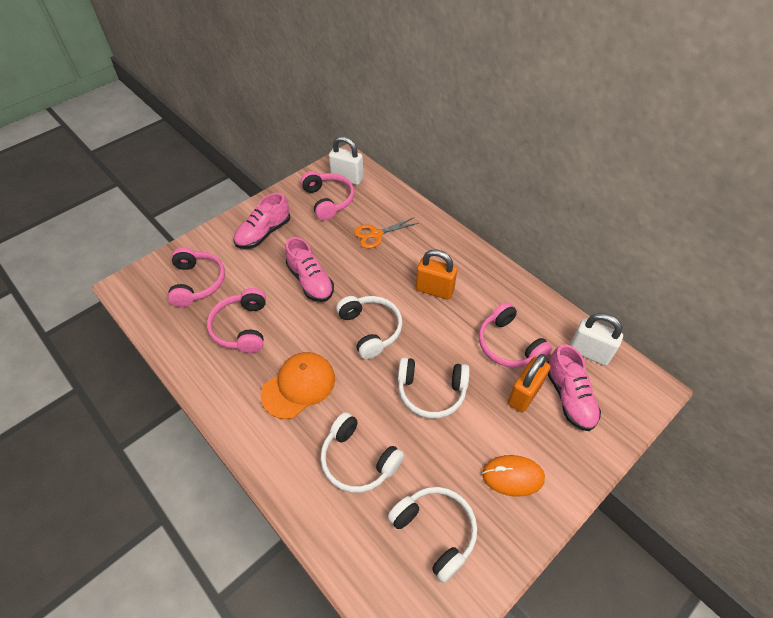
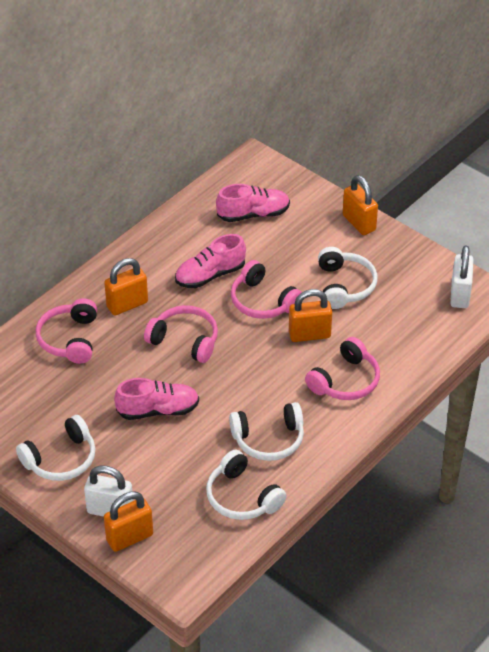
orange cap: 1 -> 0
orange mouse: 1 -> 0
orange padlock: 2 -> 4
orange scissors: 1 -> 0

